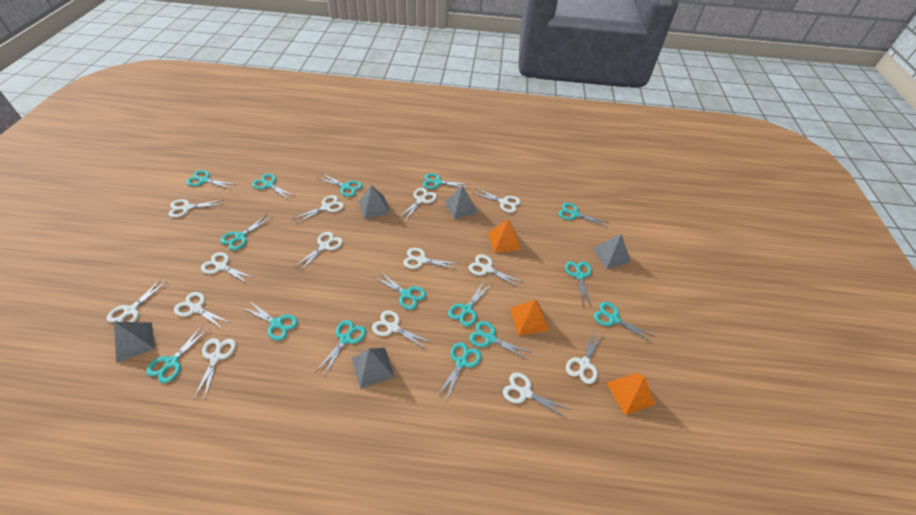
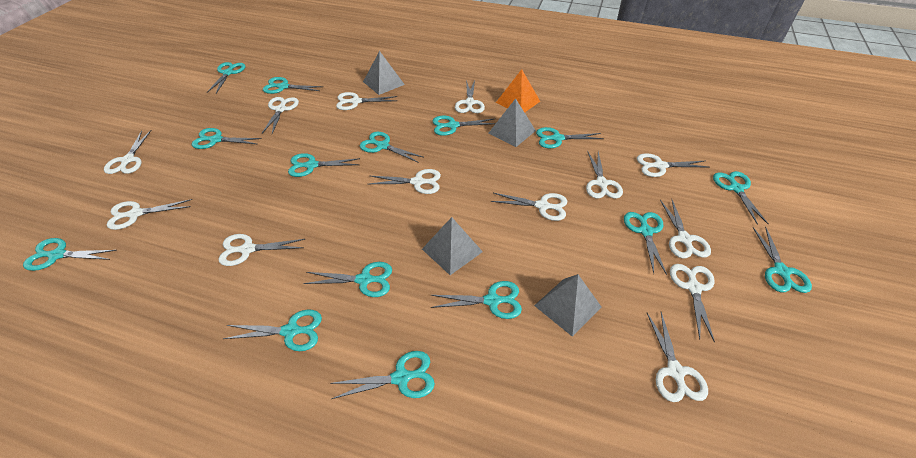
grey pyramid: 5 -> 4
orange pyramid: 3 -> 1
white scissors: 14 -> 13

